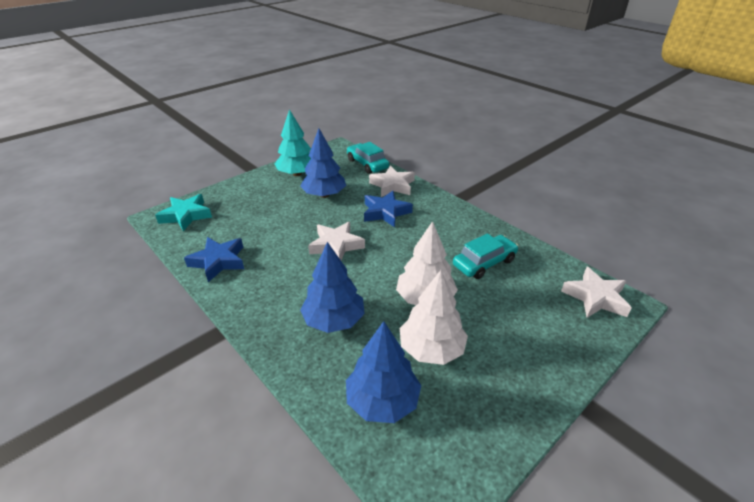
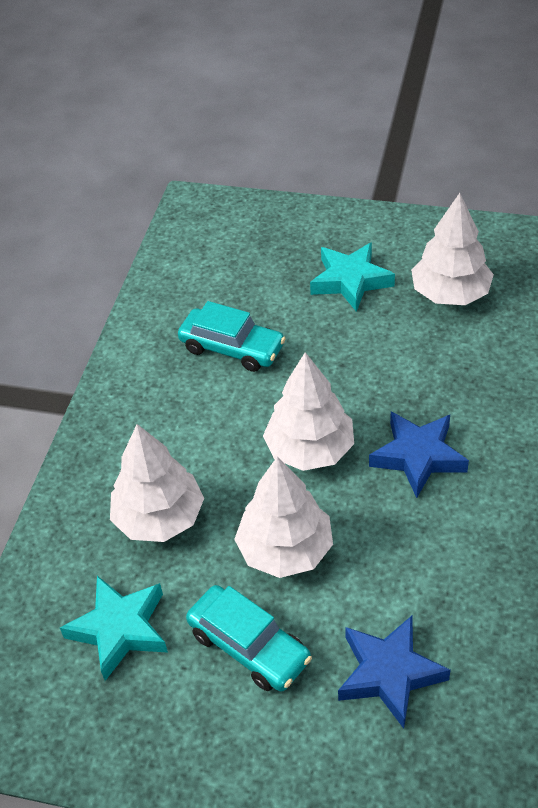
blue tree: 3 -> 0
turquoise star: 1 -> 2
turquoise tree: 1 -> 0
white star: 3 -> 0
white tree: 2 -> 4

